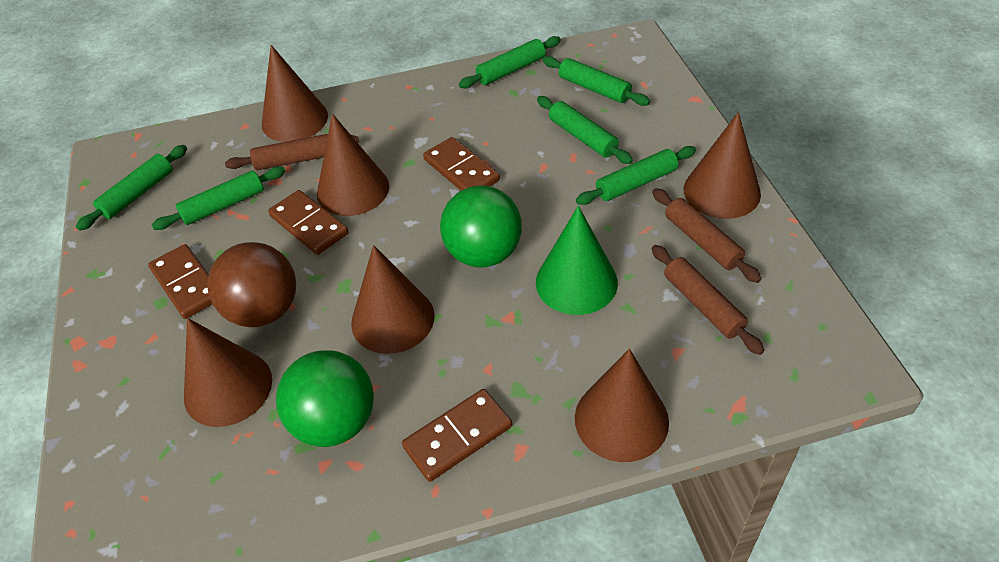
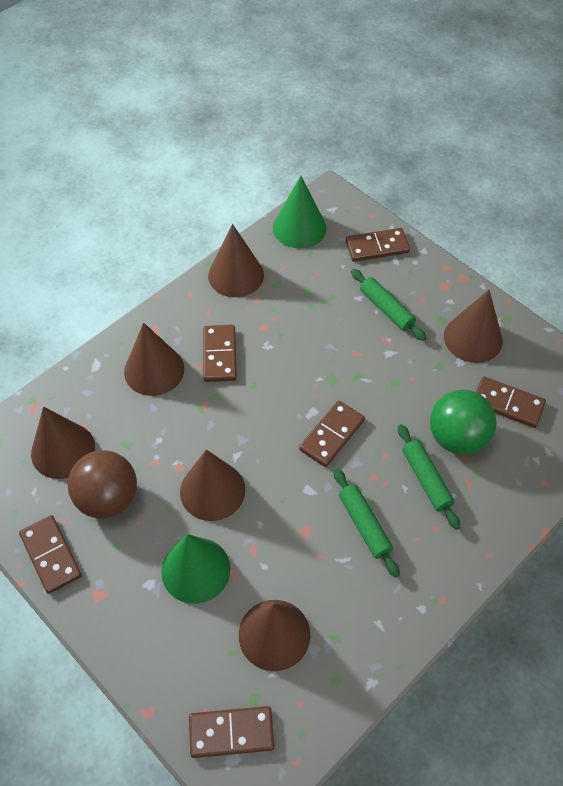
brown domino: 4 -> 6
brown rolling pin: 3 -> 0
green ball: 2 -> 1
green cone: 1 -> 2
green rolling pin: 6 -> 3

